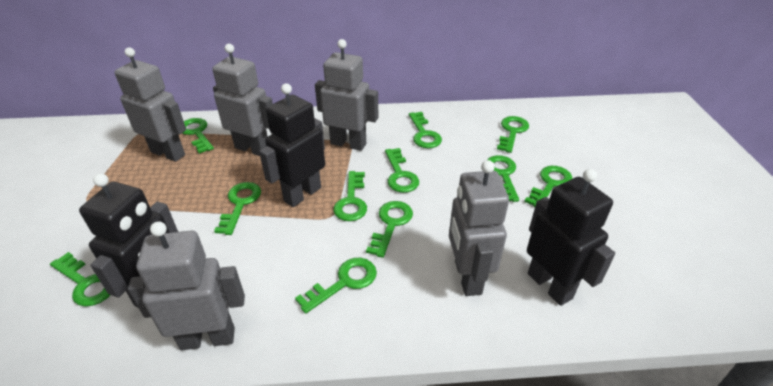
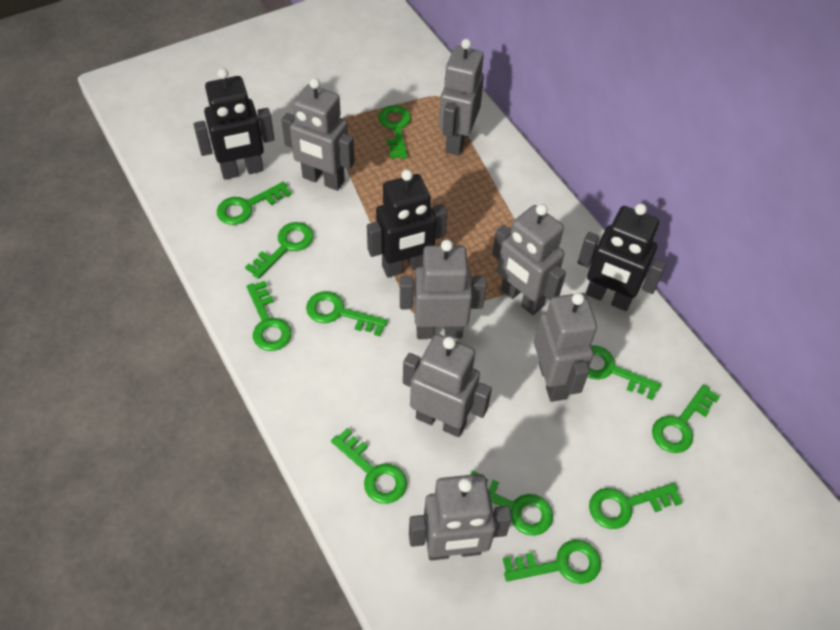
grey robot: 5 -> 7

